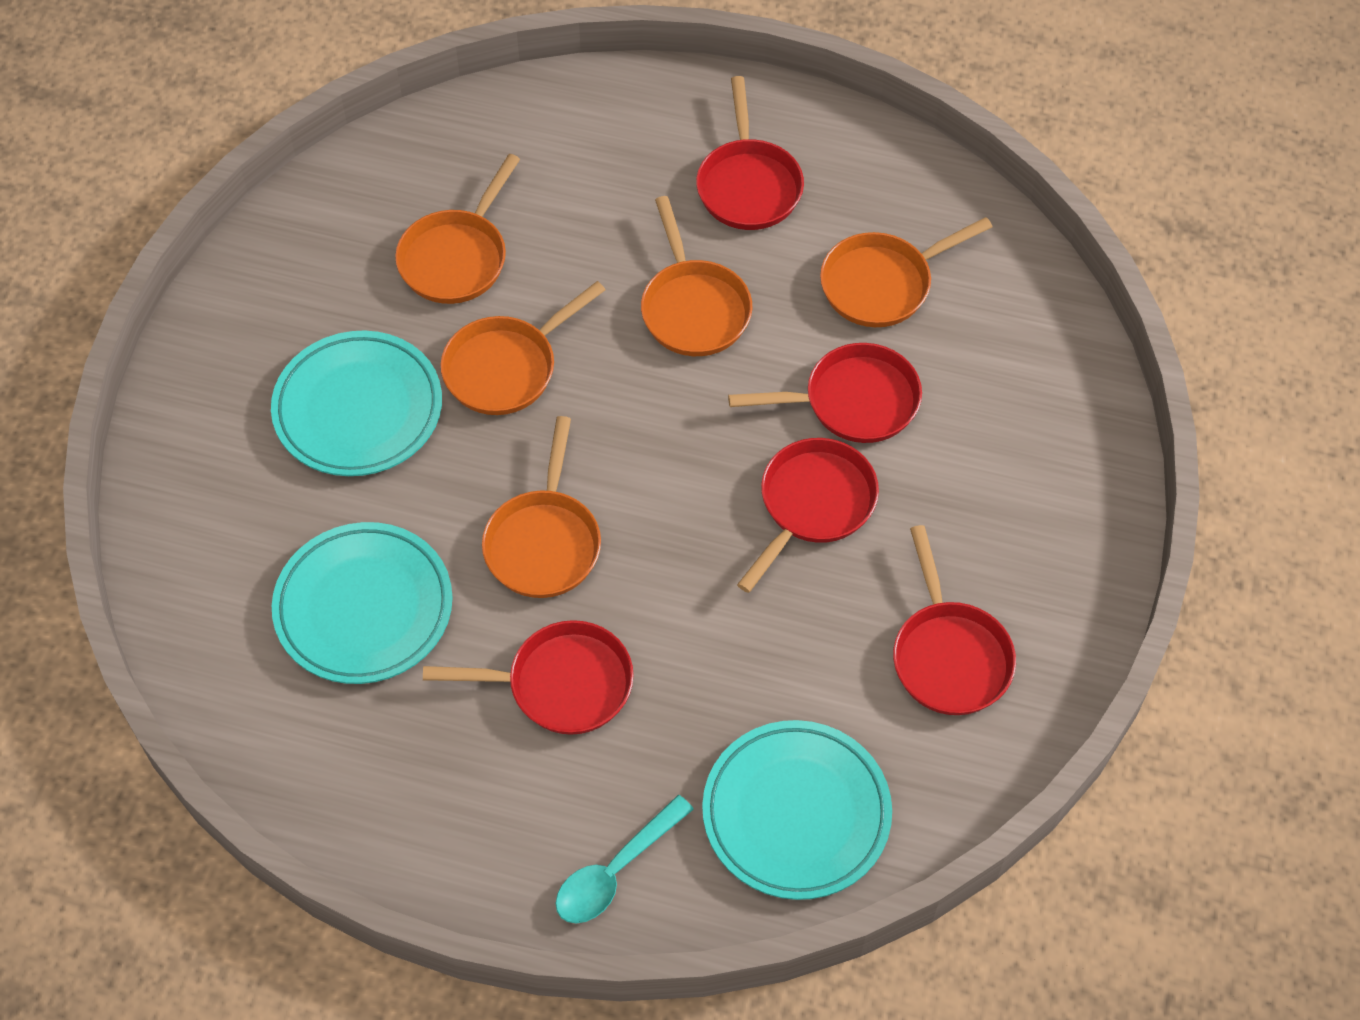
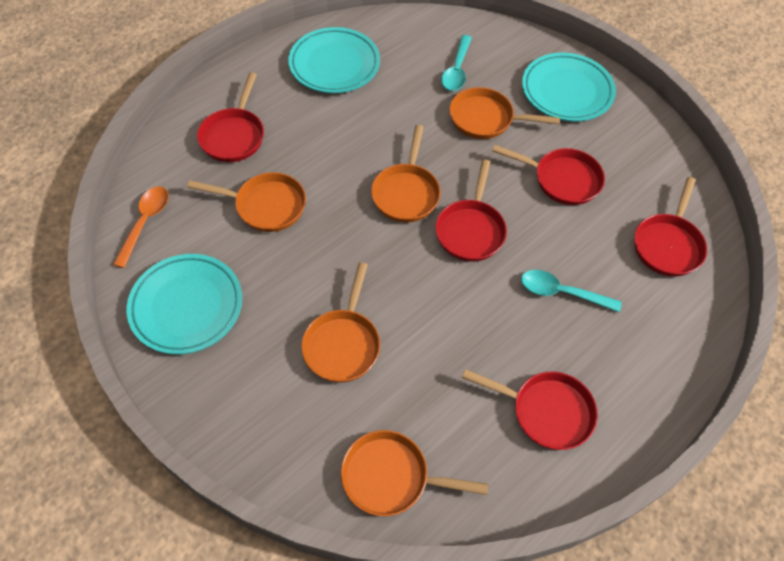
orange spoon: 0 -> 1
turquoise spoon: 1 -> 2

